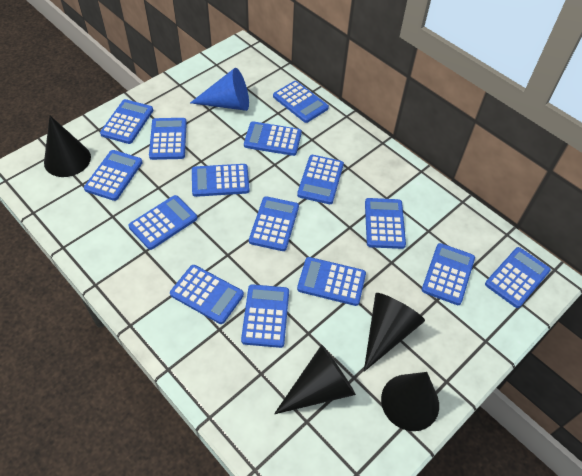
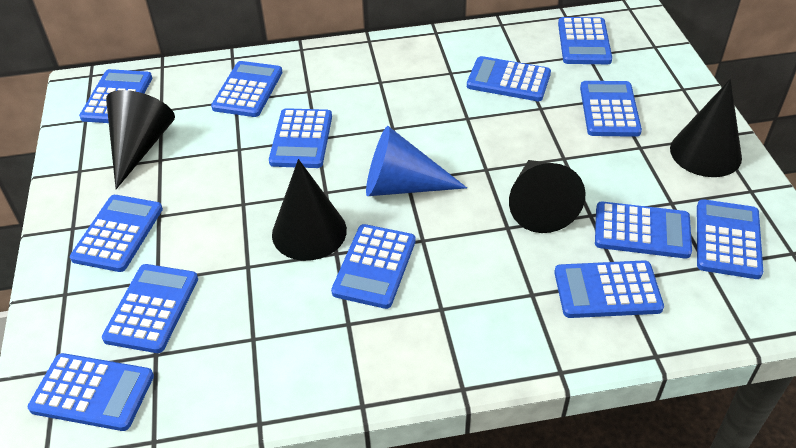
blue calculator: 15 -> 13

